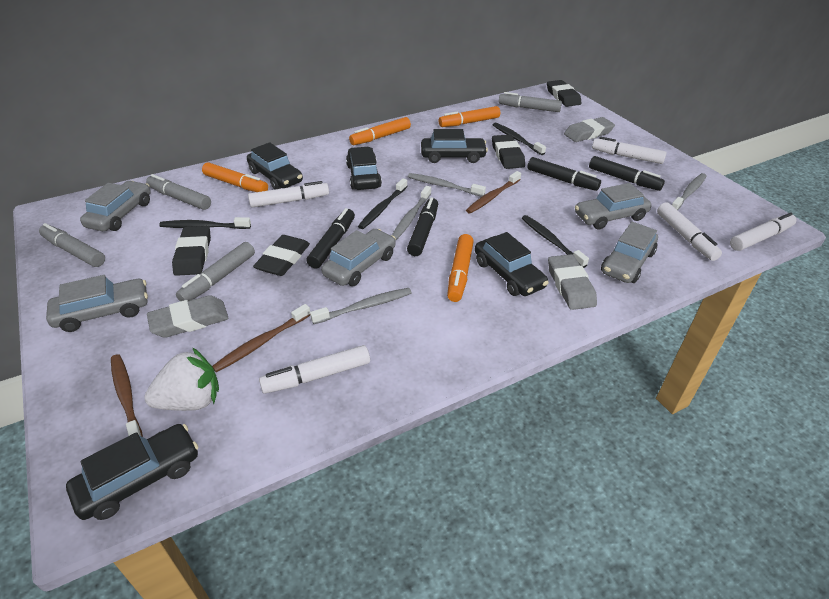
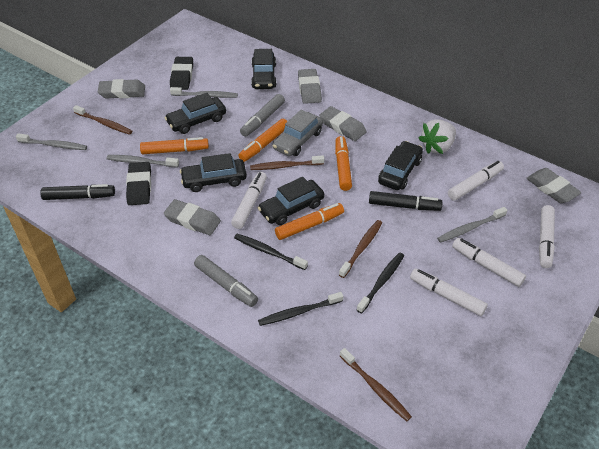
black eraser: 4 -> 2
black marker: 4 -> 2
black toothbrush: 4 -> 3
brown toothbrush: 3 -> 4
grey car: 5 -> 1
grey eraser: 3 -> 5
grey marker: 4 -> 2

